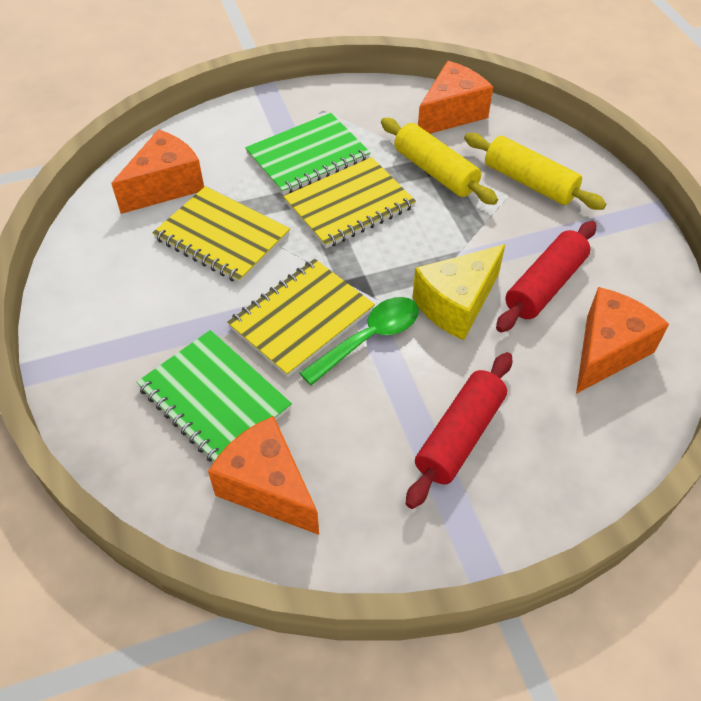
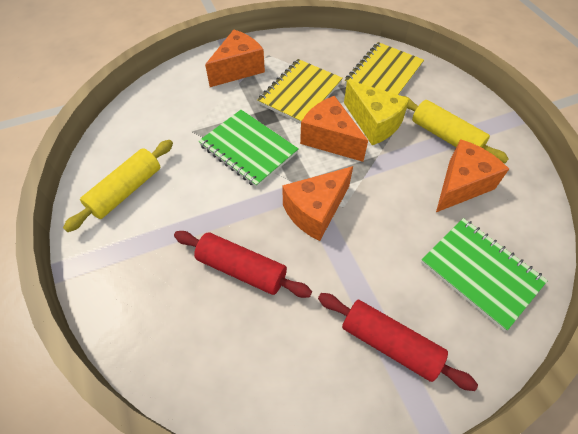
green spoon: 1 -> 0
yellow notebook: 3 -> 2

